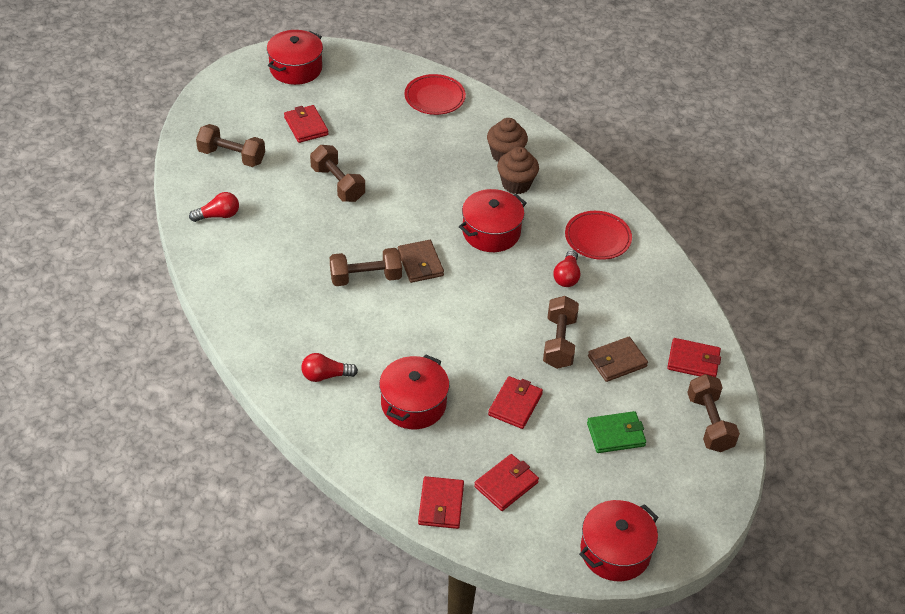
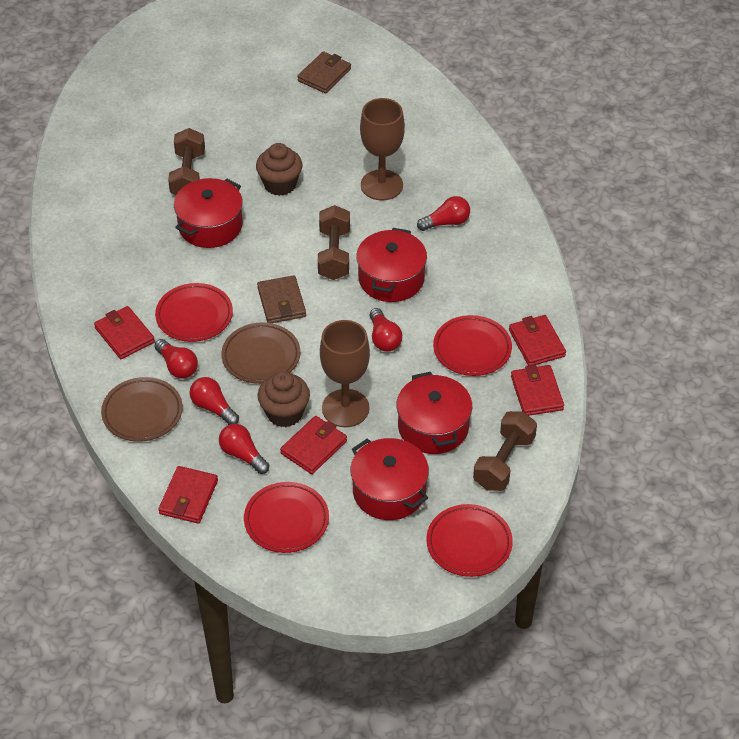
brown dumbbell: 5 -> 3
brown goblet: 0 -> 2
brown plate: 0 -> 2
green wallet: 1 -> 0
red light bulb: 3 -> 5
red plate: 2 -> 4

